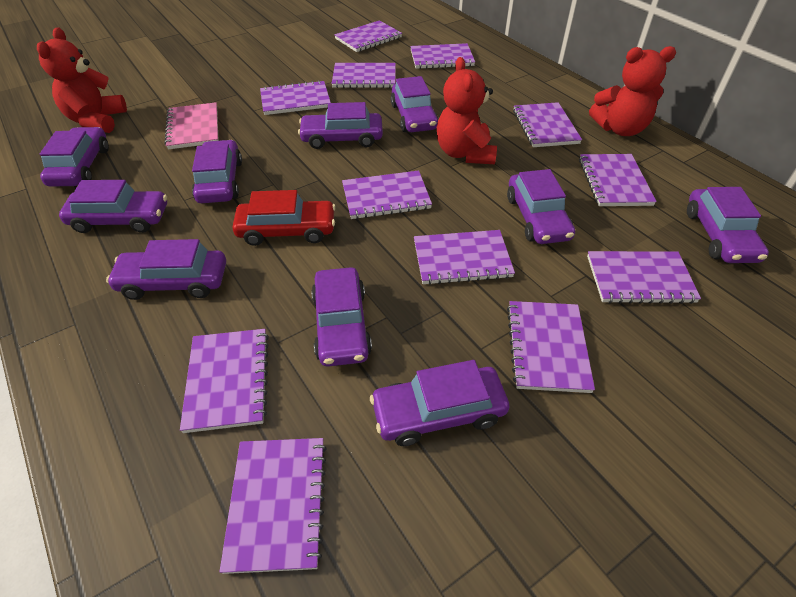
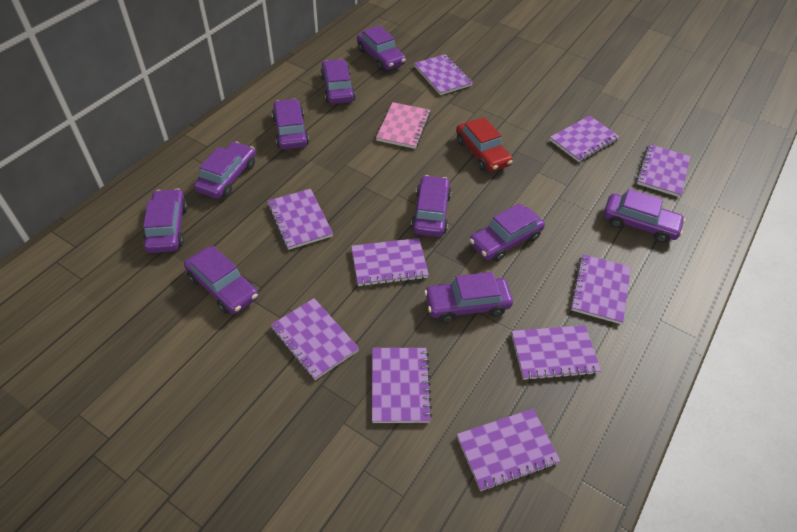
purple notebook: 12 -> 10
red teddy bear: 3 -> 0

